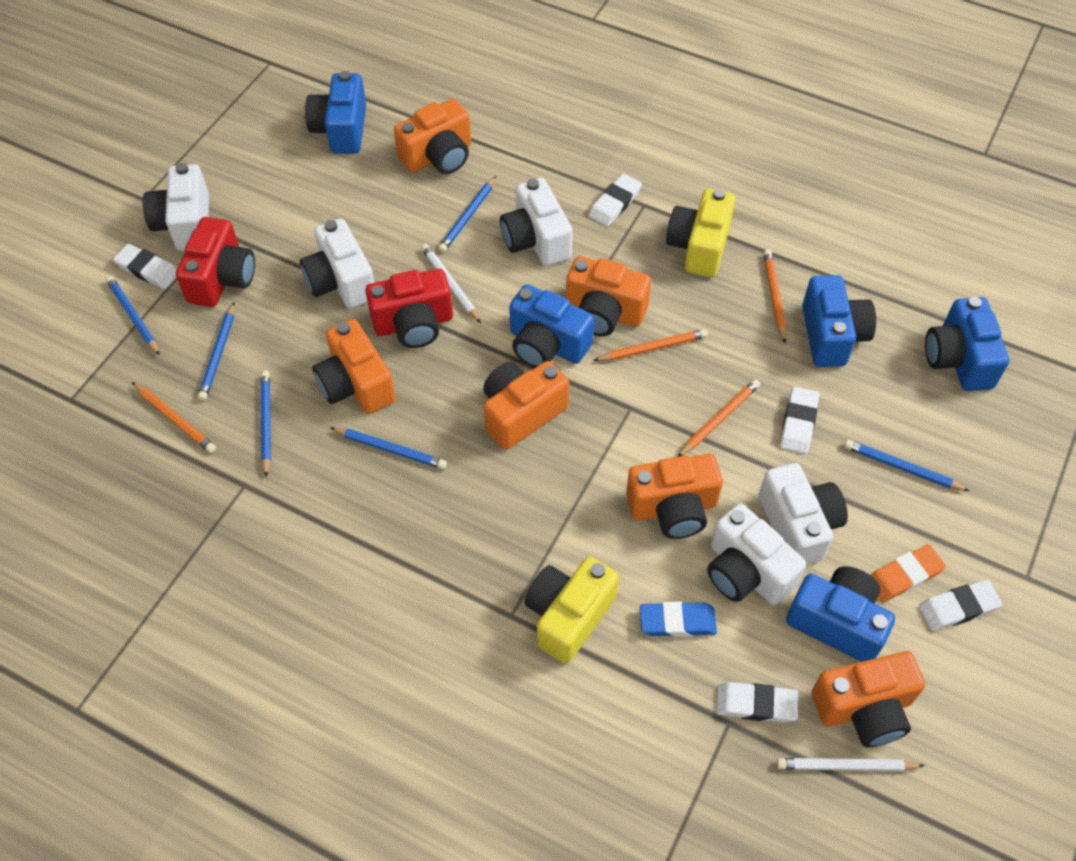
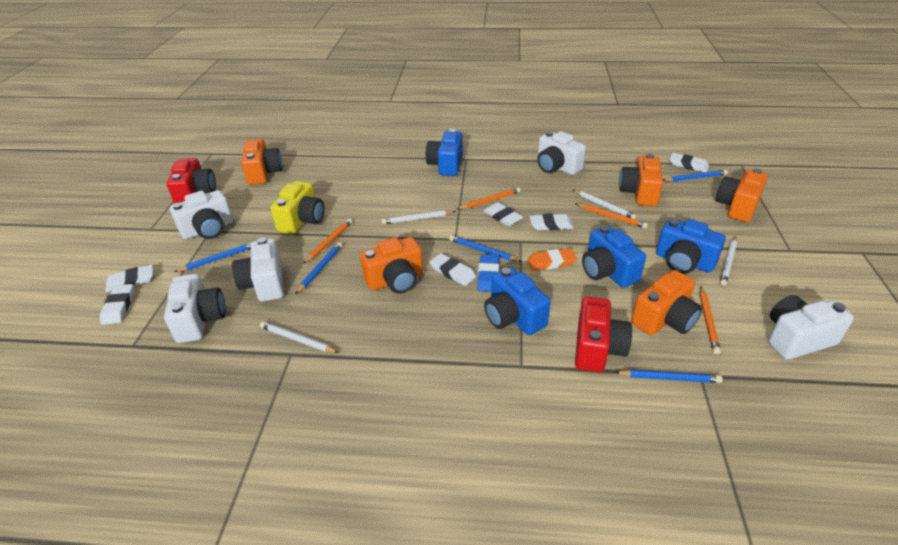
blue camera: 5 -> 4
blue pencil: 6 -> 5
orange camera: 6 -> 5
white eraser: 5 -> 6
white pencil: 2 -> 4
yellow camera: 2 -> 1

